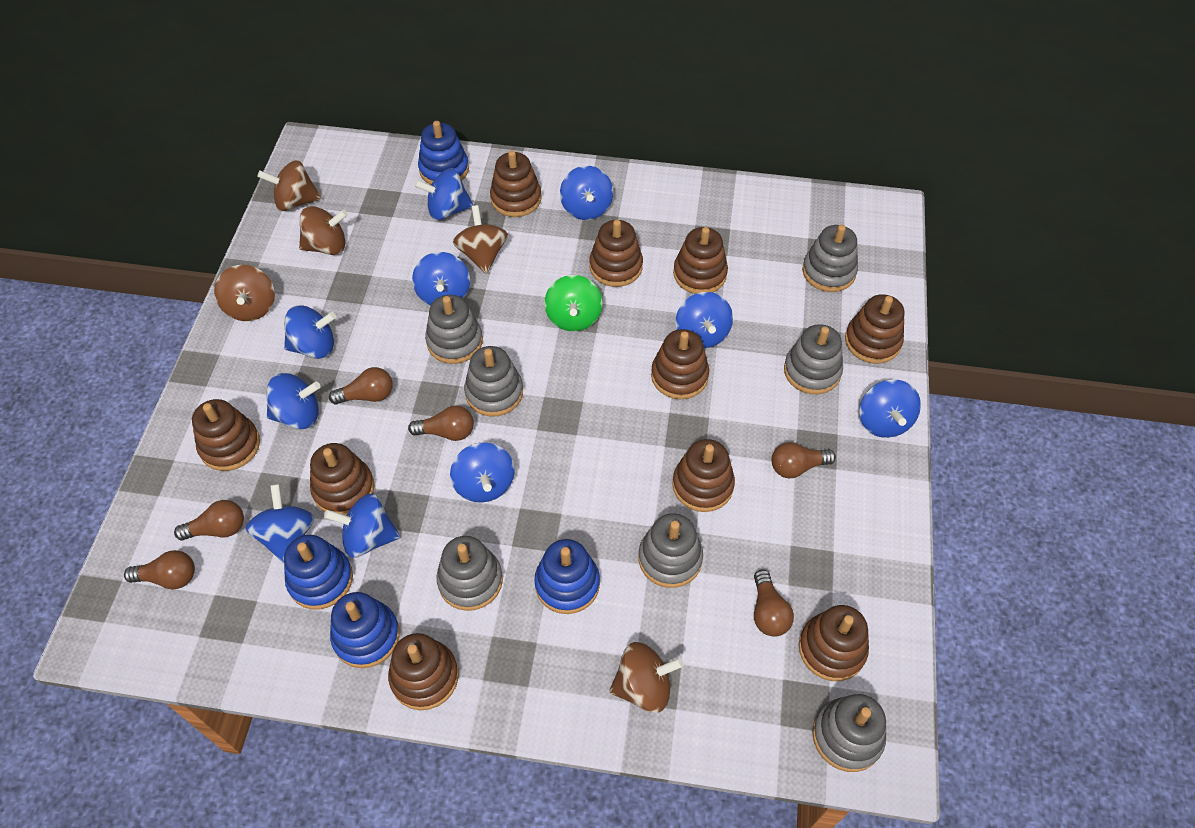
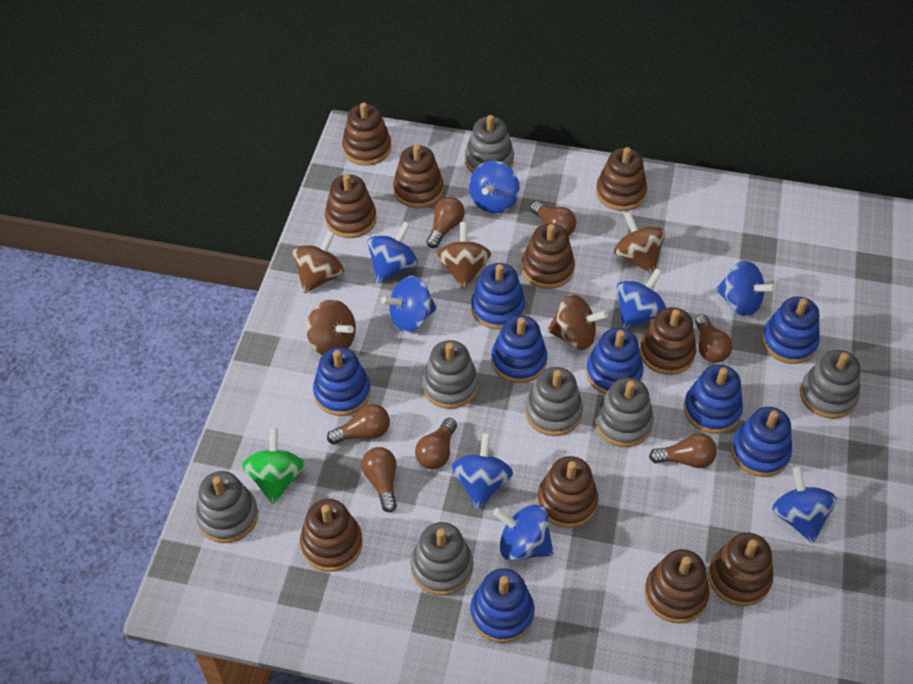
blue spinning top: 10 -> 8
blue stacking toy: 4 -> 8
brown light bulb: 6 -> 7

